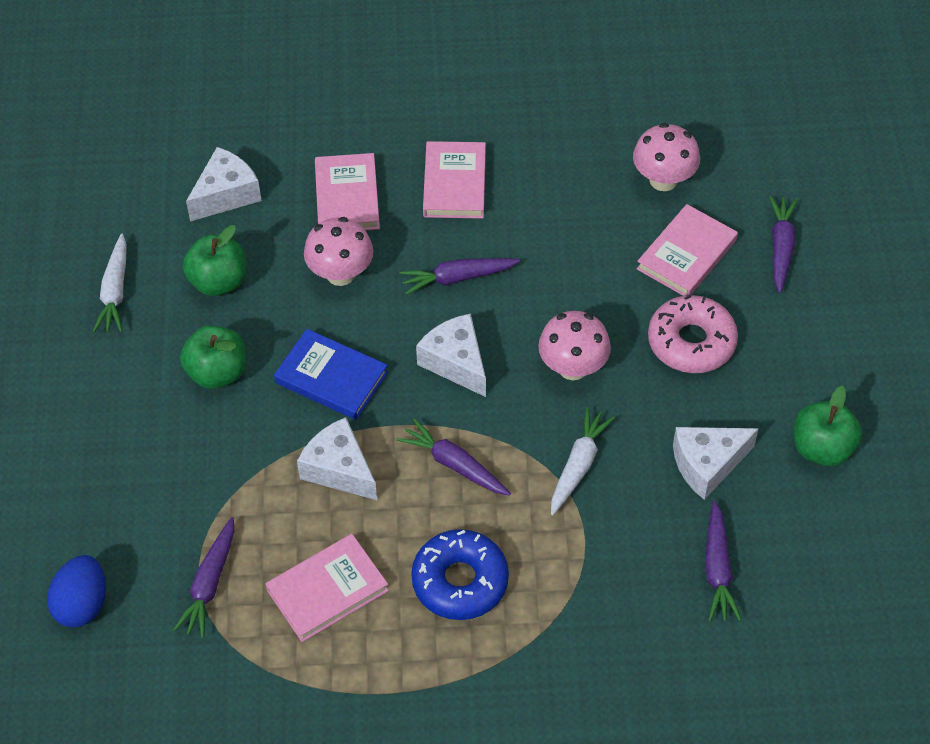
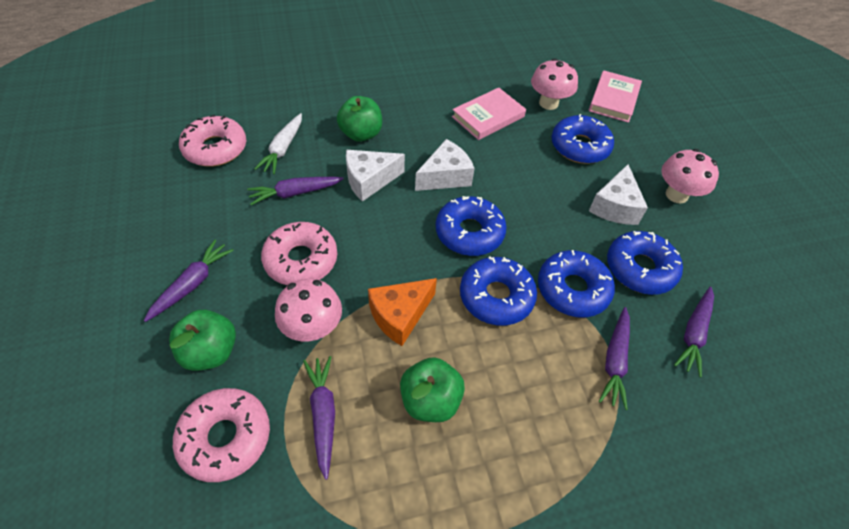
blue book: 1 -> 0
blue donut: 1 -> 5
blue egg: 1 -> 0
orange cheese: 0 -> 1
pink book: 4 -> 2
pink donut: 1 -> 3
white carrot: 2 -> 1
white cheese: 4 -> 3

